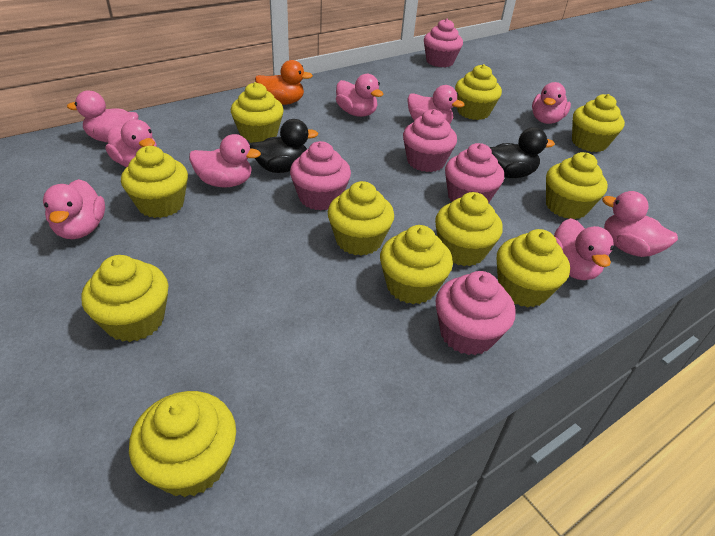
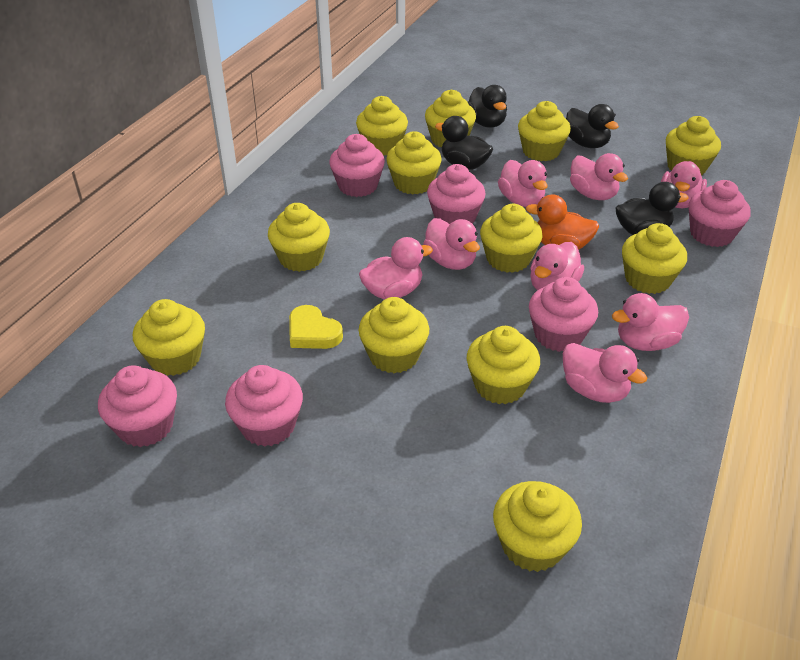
black duck: 2 -> 4
pink cupcake: 5 -> 6
pink duck: 9 -> 8
yellow cupcake: 11 -> 12
yellow heart: 0 -> 1

